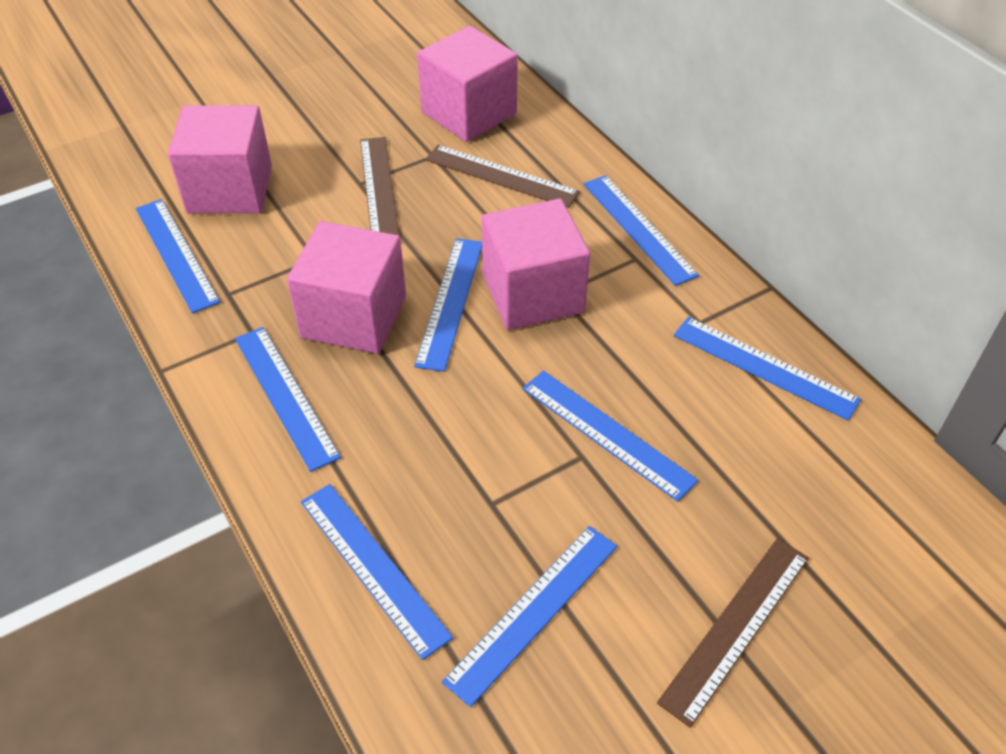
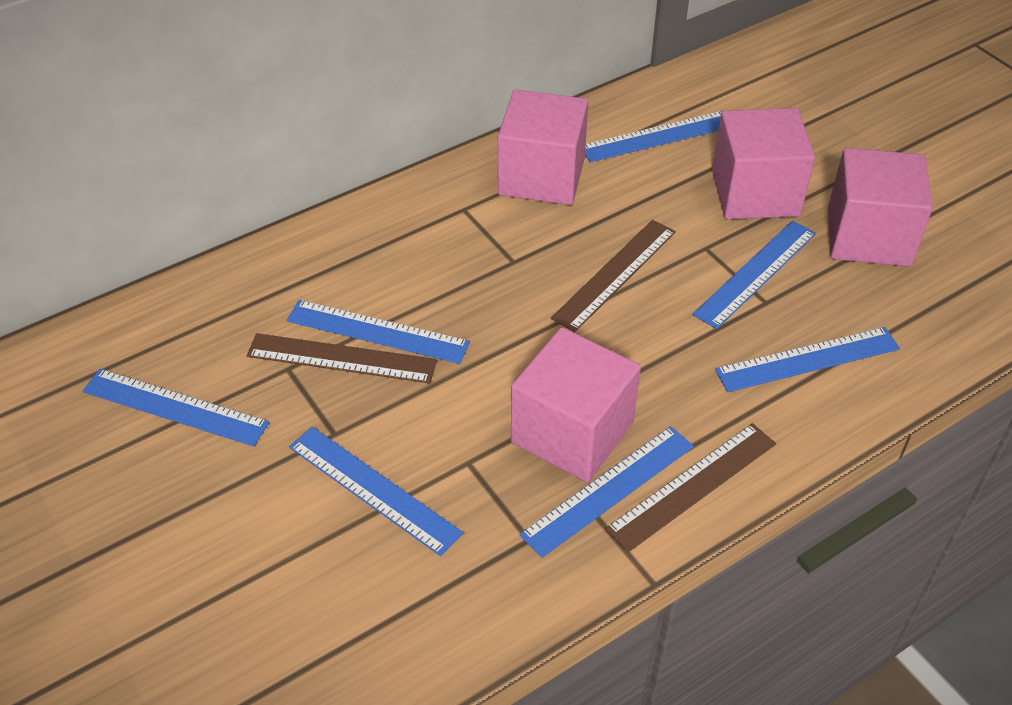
blue ruler: 8 -> 7

